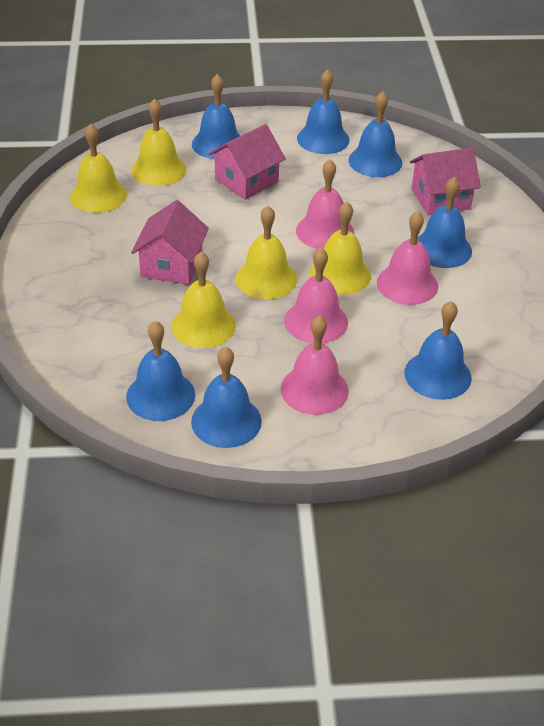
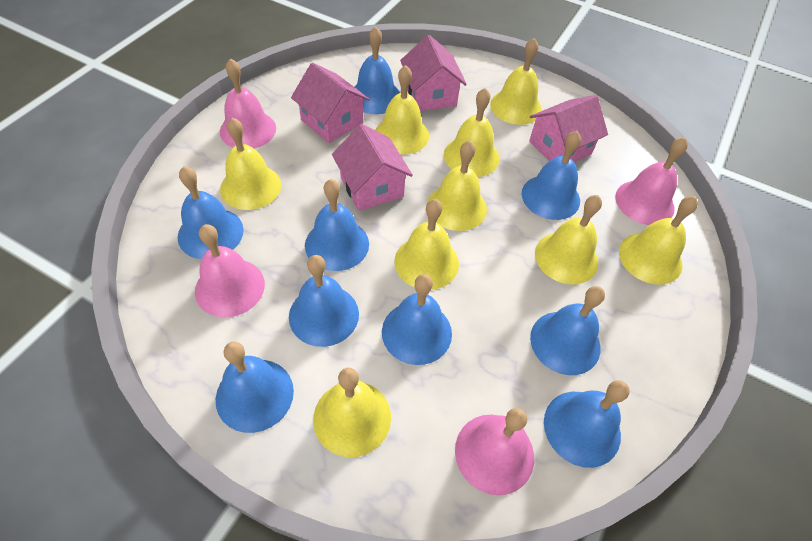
blue bell: 7 -> 9
pink house: 3 -> 4
yellow bell: 5 -> 9

